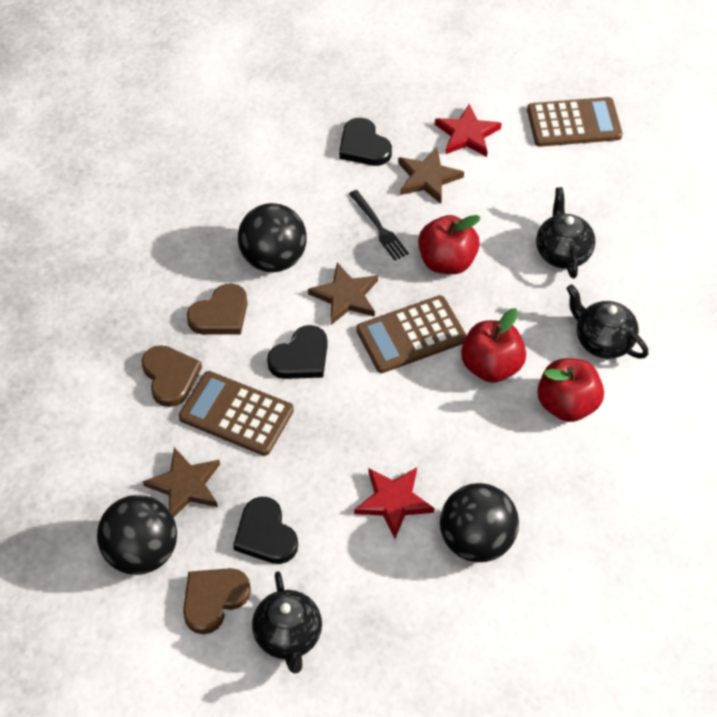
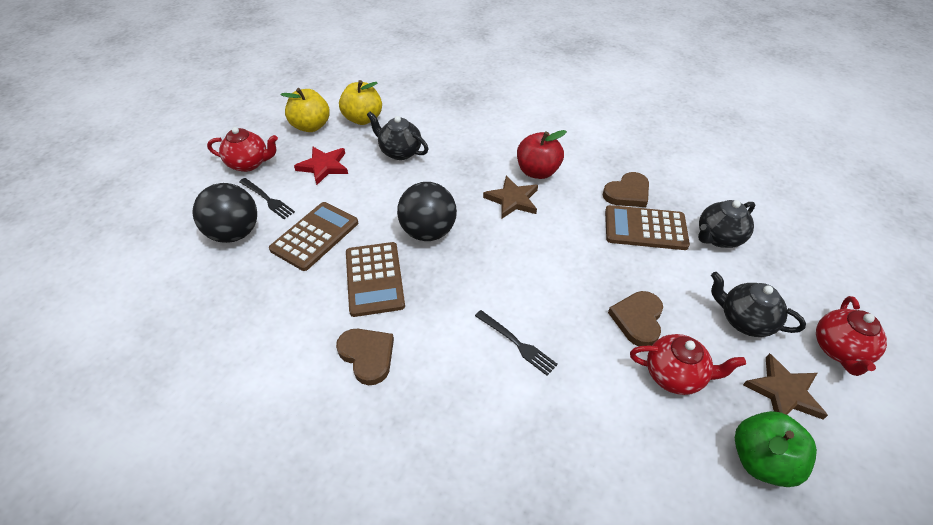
black ball: 3 -> 2
black fork: 1 -> 2
black heart: 3 -> 0
brown star: 3 -> 2
green apple: 0 -> 1
red apple: 3 -> 1
red star: 2 -> 1
red teapot: 0 -> 3
yellow apple: 0 -> 2

